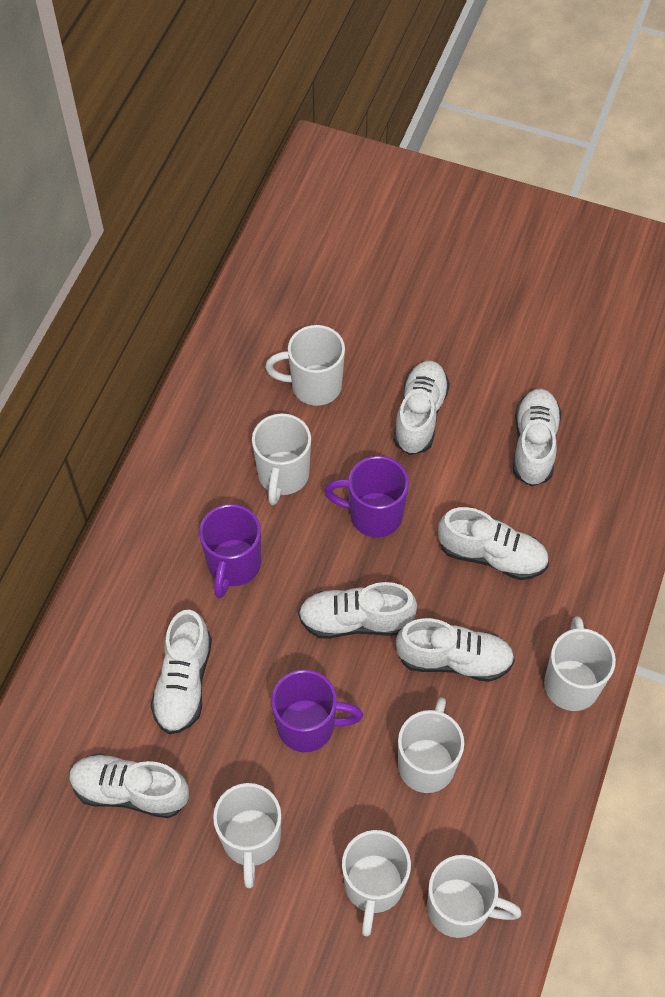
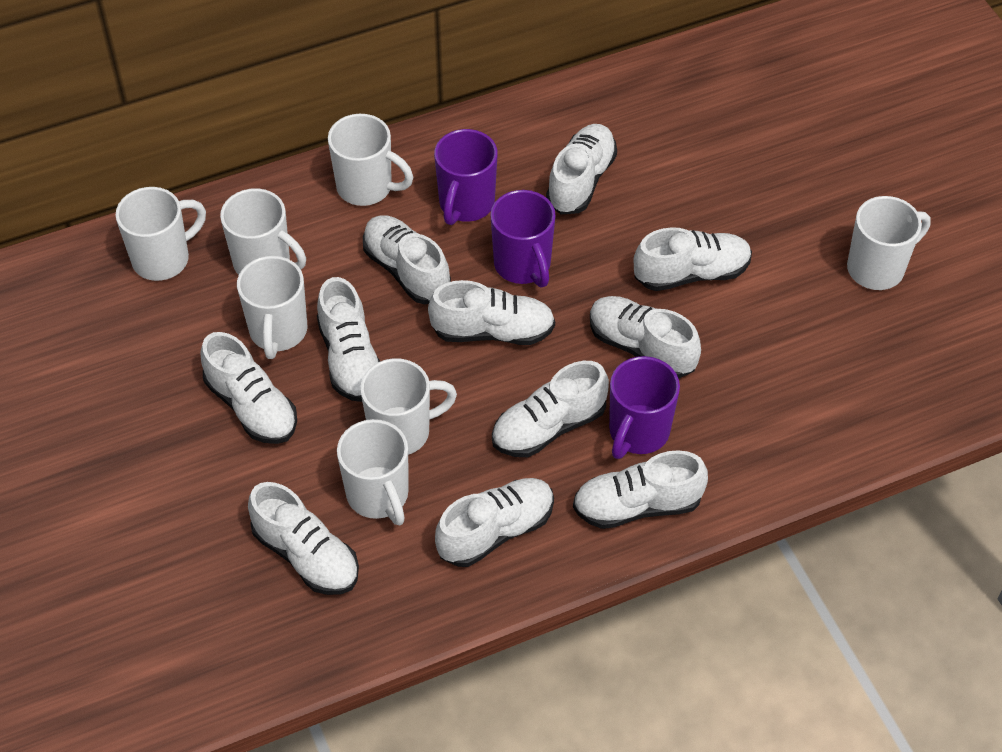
white shoe: 7 -> 11

